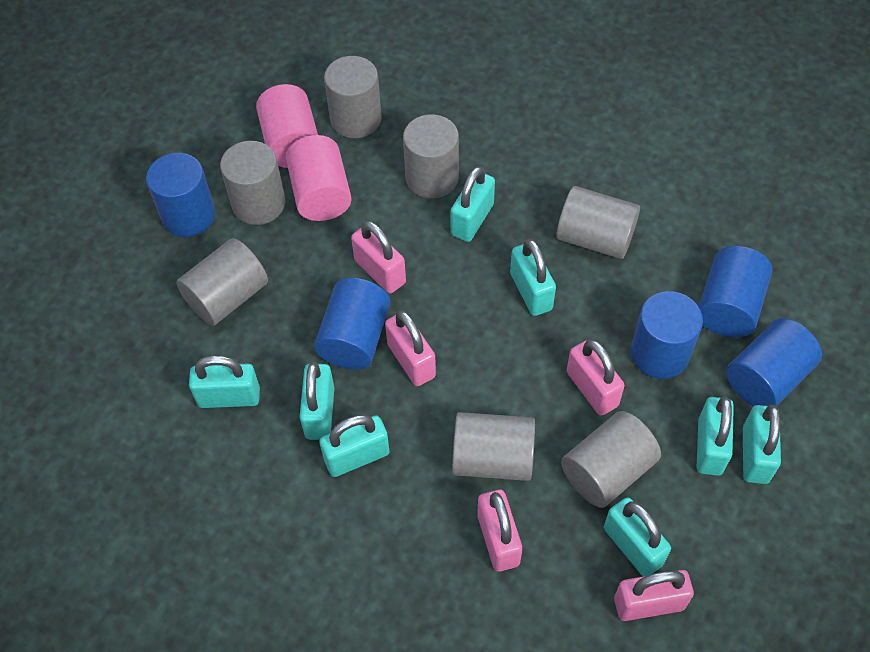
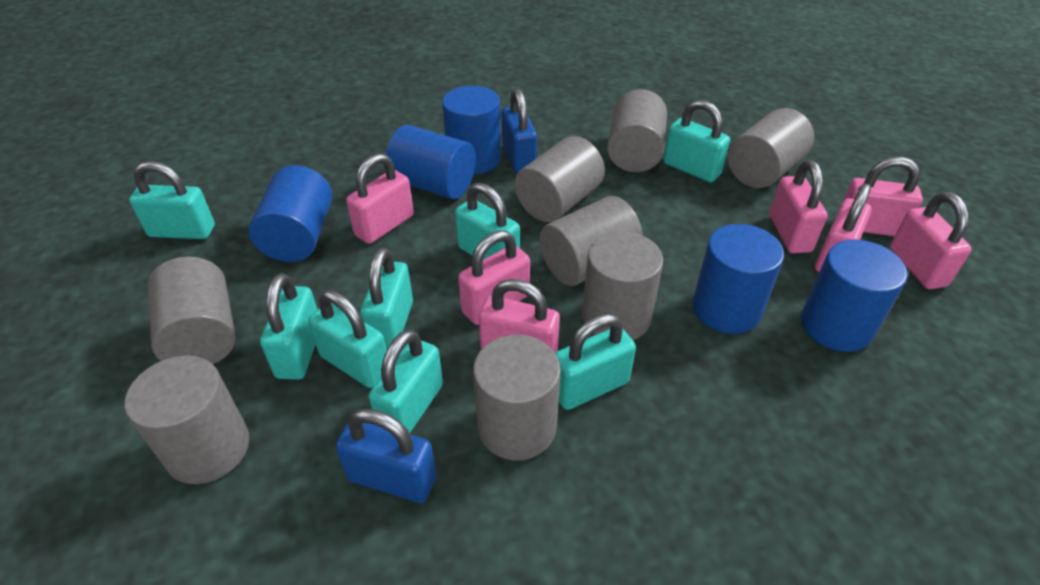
blue padlock: 0 -> 2
grey cylinder: 7 -> 8
pink cylinder: 2 -> 0
pink padlock: 5 -> 7

